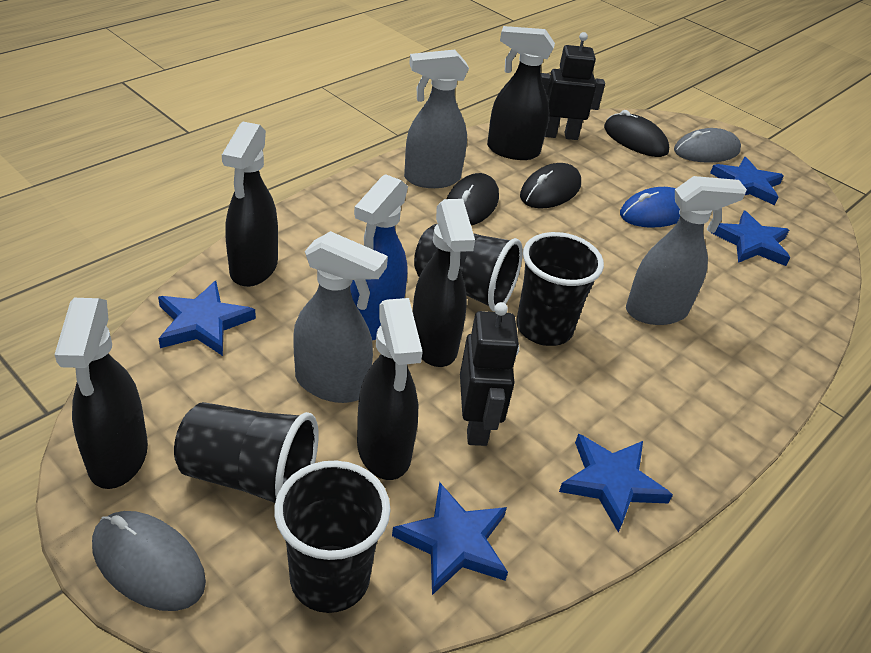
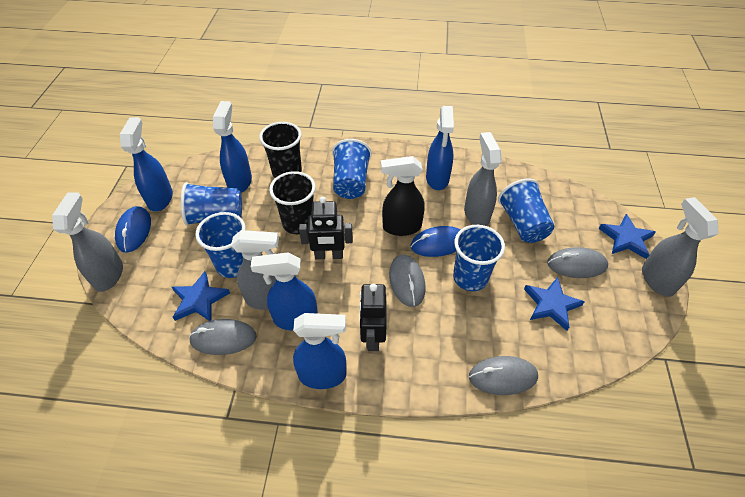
black cup: 4 -> 2
black mouse: 3 -> 0
black spray bottle: 5 -> 1
blue cup: 0 -> 5
blue mouse: 1 -> 2
blue spray bottle: 1 -> 5
blue star: 5 -> 3
grey mouse: 2 -> 4
grey spray bottle: 3 -> 4

